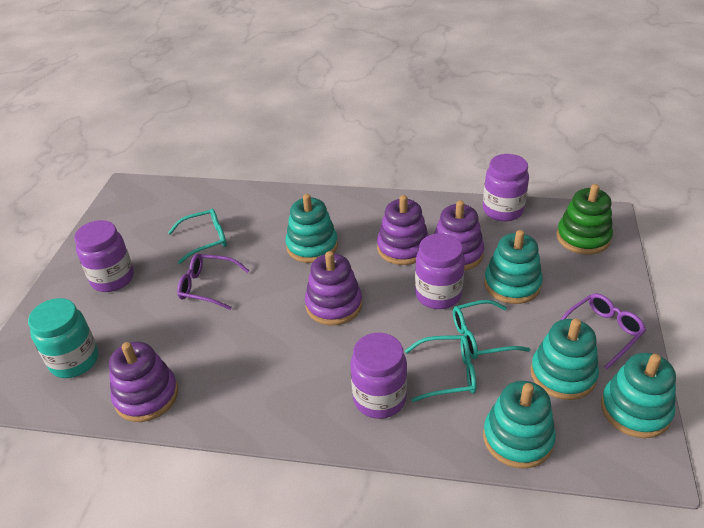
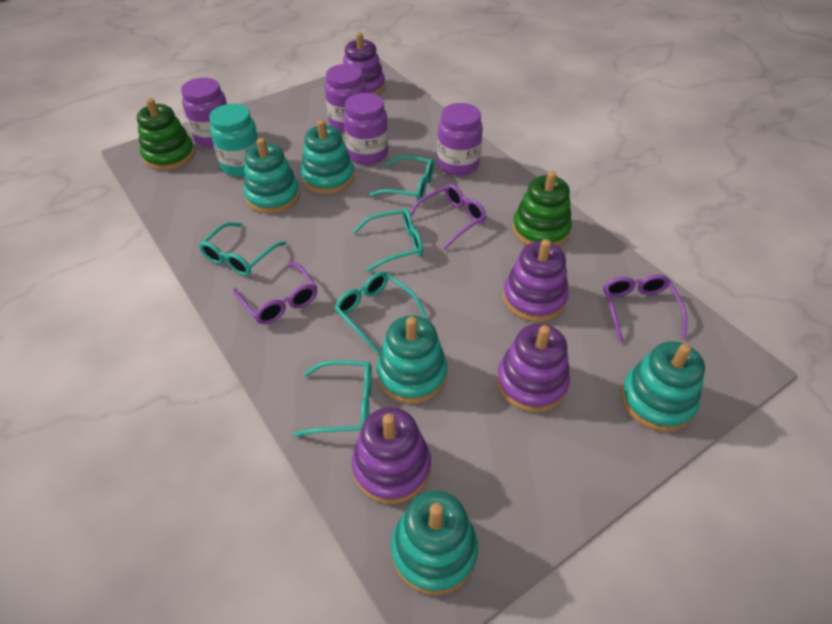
green stacking toy: 1 -> 2
purple glasses: 2 -> 3
turquoise glasses: 3 -> 5

